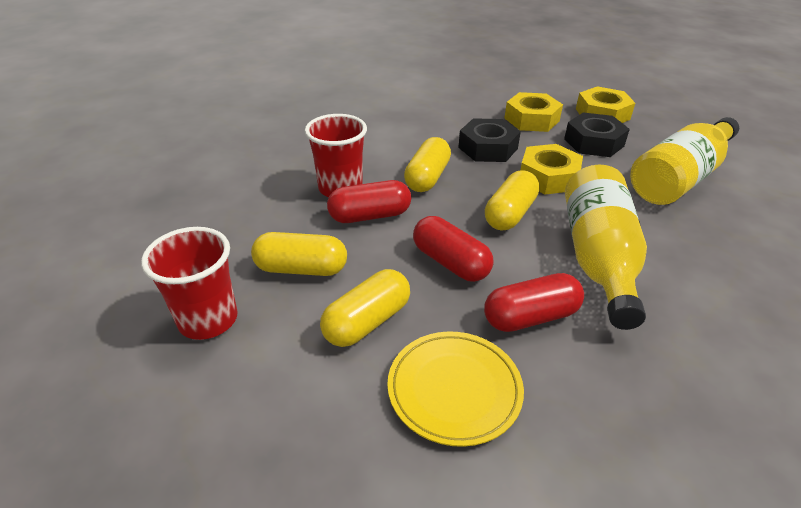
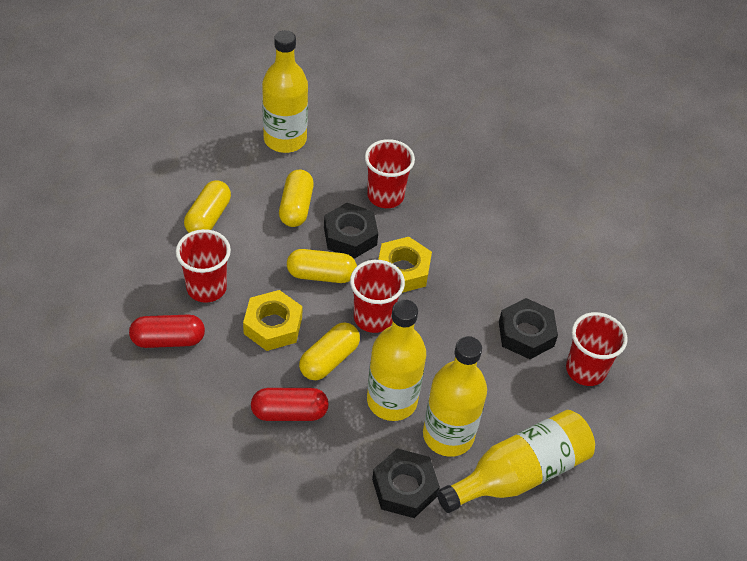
black nut: 2 -> 3
red capsule: 3 -> 2
red cup: 2 -> 4
yellow bottle: 2 -> 4
yellow nut: 3 -> 2
yellow plate: 1 -> 0

